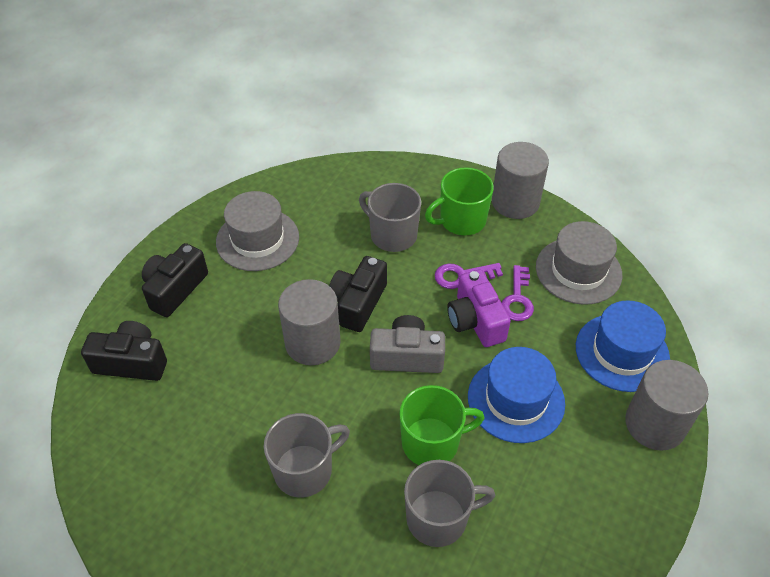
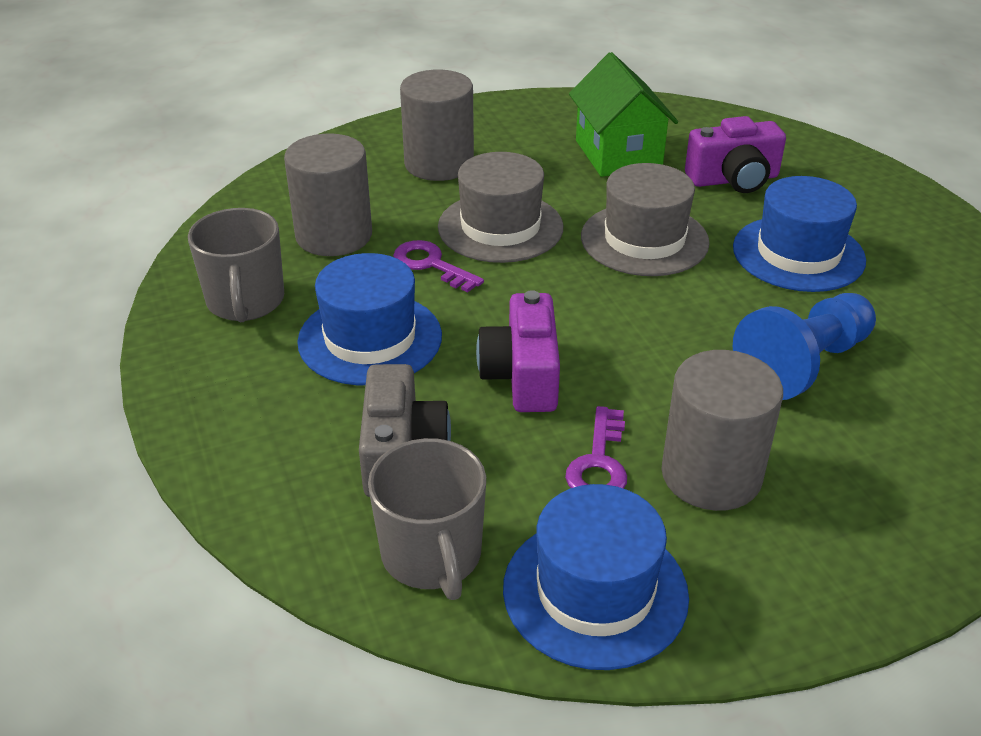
black camera: 3 -> 0
blue hat: 2 -> 3
blue pawn: 0 -> 1
green house: 0 -> 1
green mug: 2 -> 0
grey mug: 3 -> 2
purple camera: 1 -> 2

